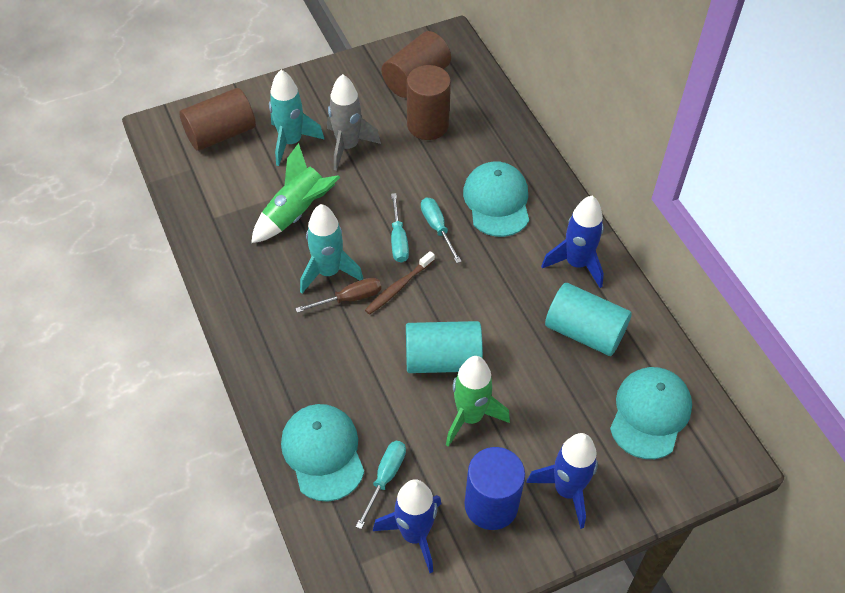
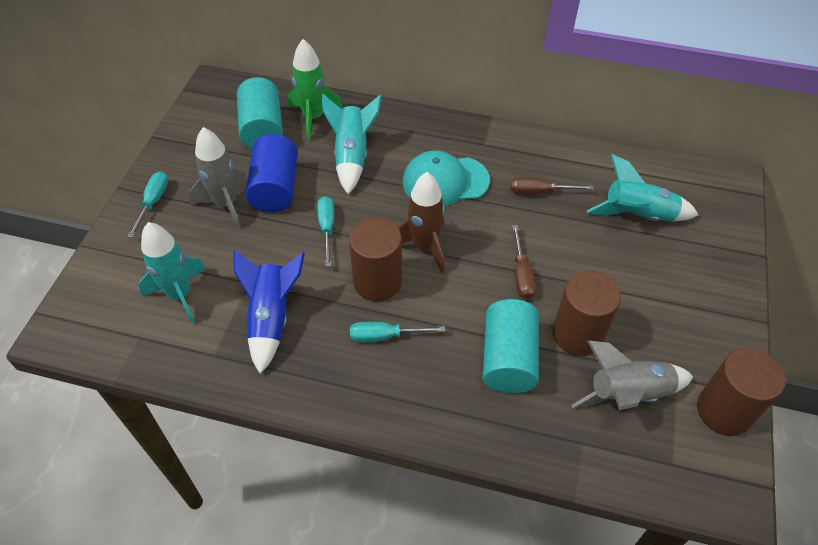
blue rocket: 3 -> 1
brown rocket: 0 -> 1
brown screwdriver: 1 -> 2
brown toothbrush: 1 -> 0
green rocket: 2 -> 1
grey rocket: 1 -> 2
turquoise cap: 3 -> 1
turquoise rocket: 2 -> 3

